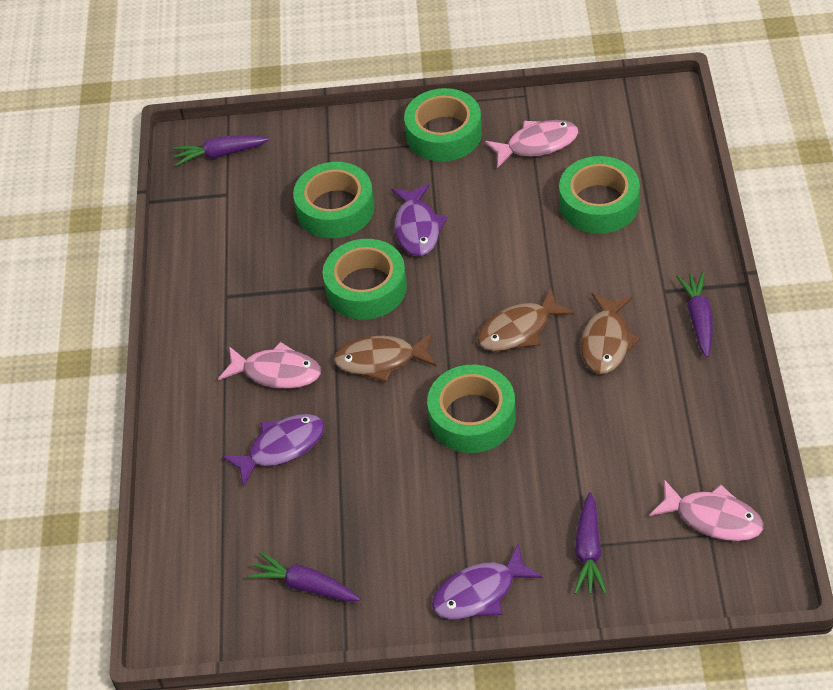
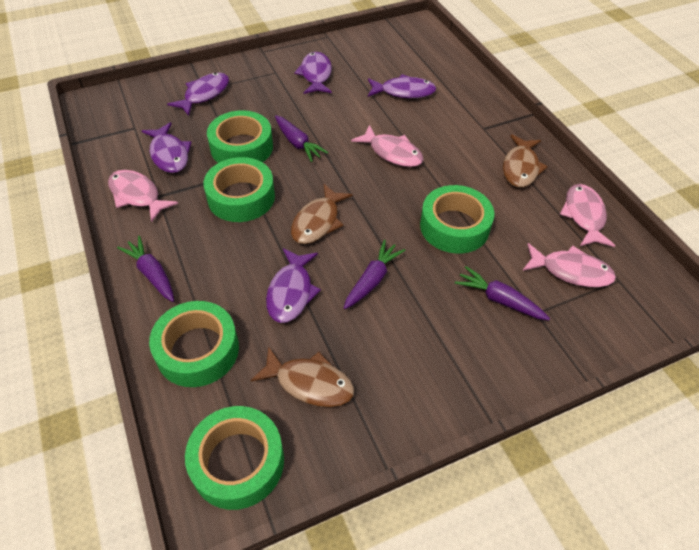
pink fish: 3 -> 4
purple fish: 3 -> 5

